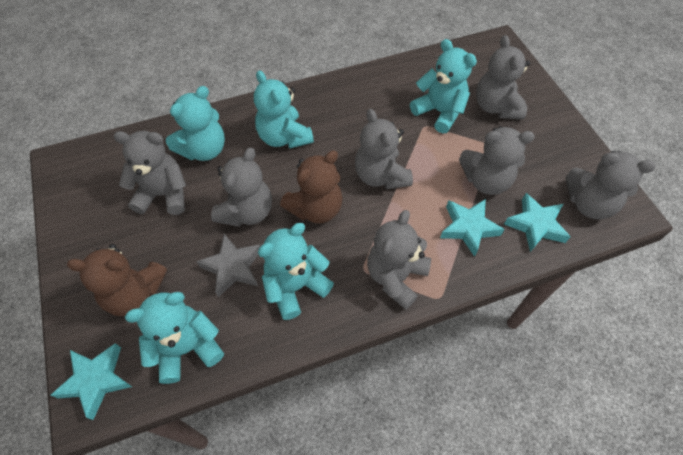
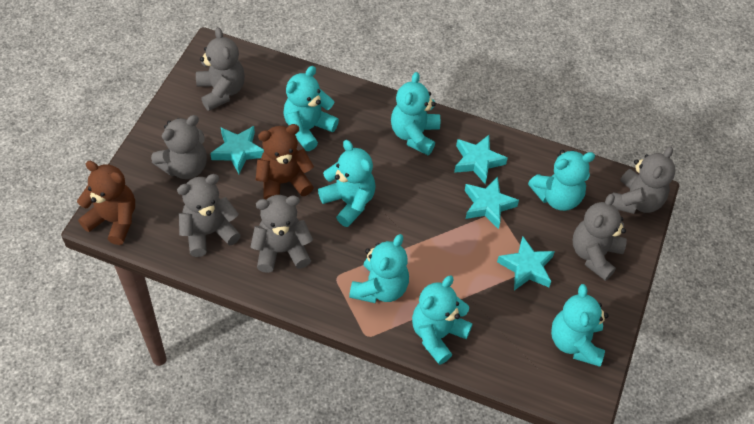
grey star: 1 -> 0
grey teddy bear: 7 -> 6
turquoise star: 3 -> 4
turquoise teddy bear: 5 -> 7

